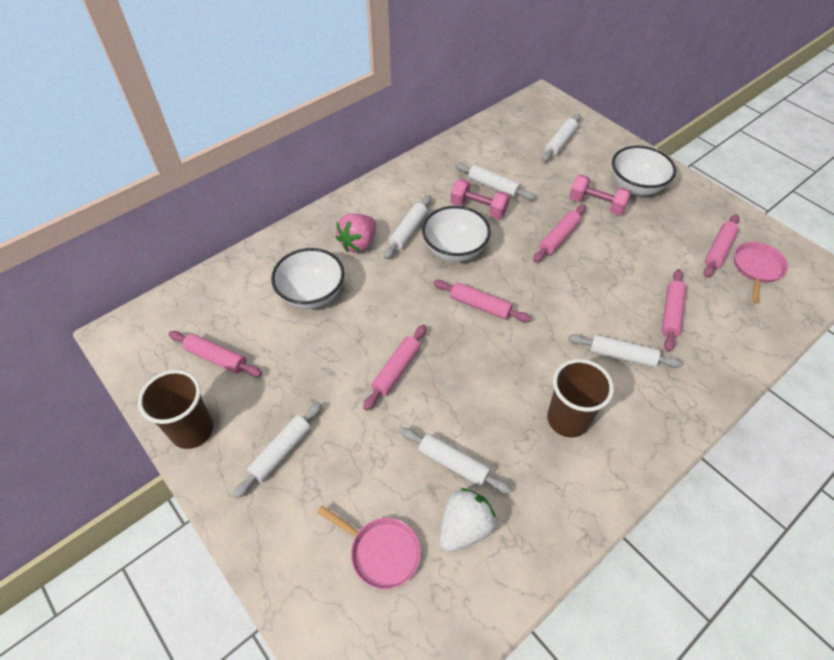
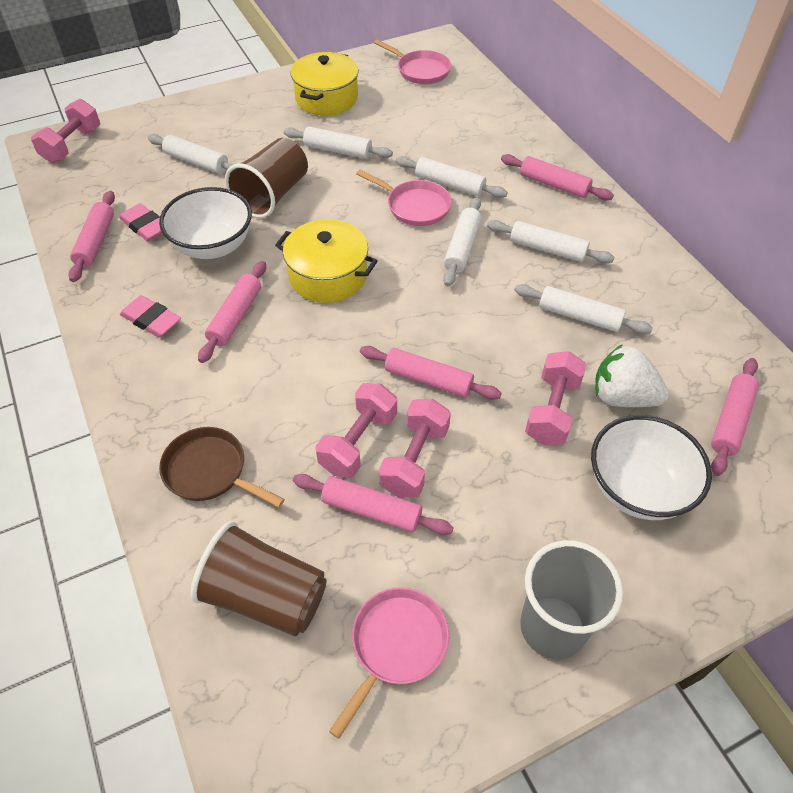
brown pan: 0 -> 1
grey cup: 0 -> 1
pink dumbbell: 2 -> 4
pink eraser: 0 -> 2
pink pan: 2 -> 3
pink strawberry: 1 -> 0
white bowl: 3 -> 2
yellow pot: 0 -> 2

